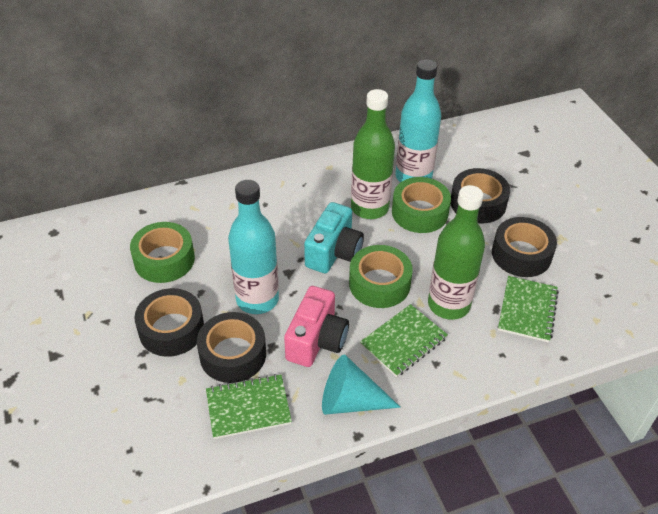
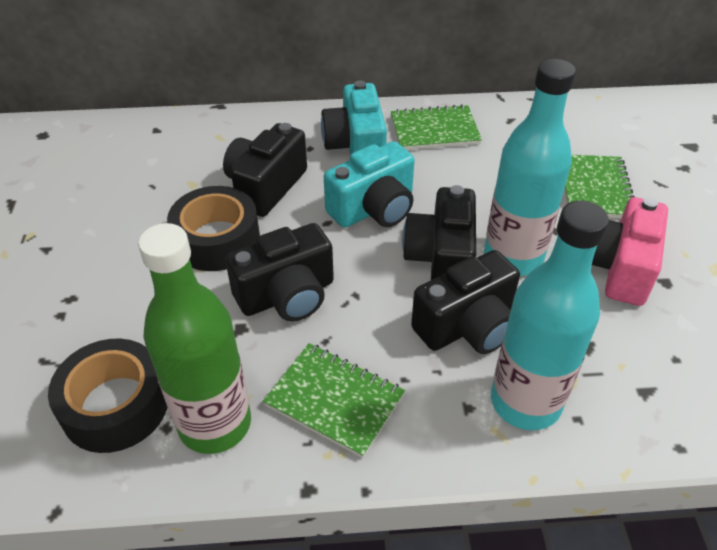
black camera: 0 -> 4
black tape: 4 -> 2
green bottle: 2 -> 1
green tape: 3 -> 0
turquoise camera: 1 -> 2
turquoise cone: 1 -> 0

